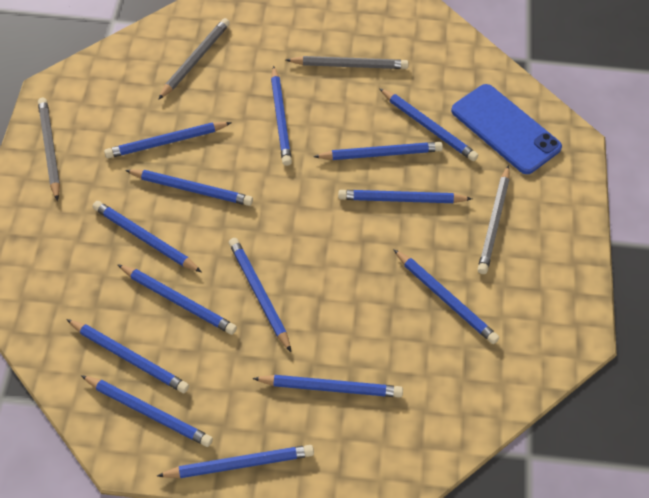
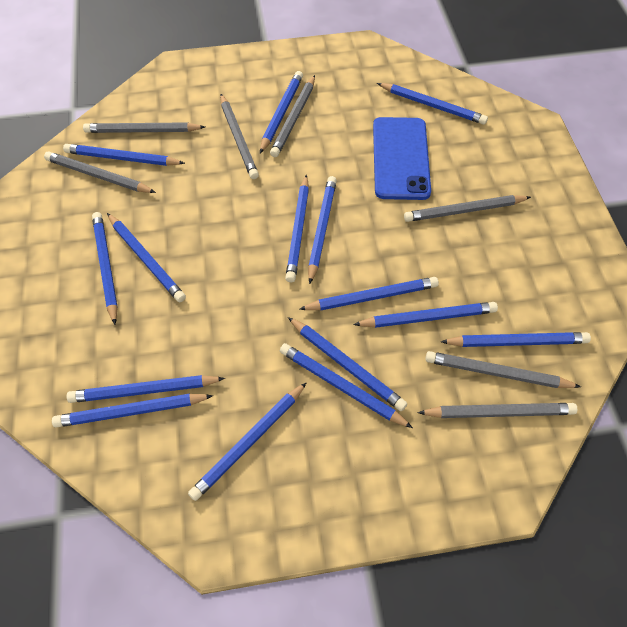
blue pencil: 14 -> 15
grey pencil: 4 -> 7

